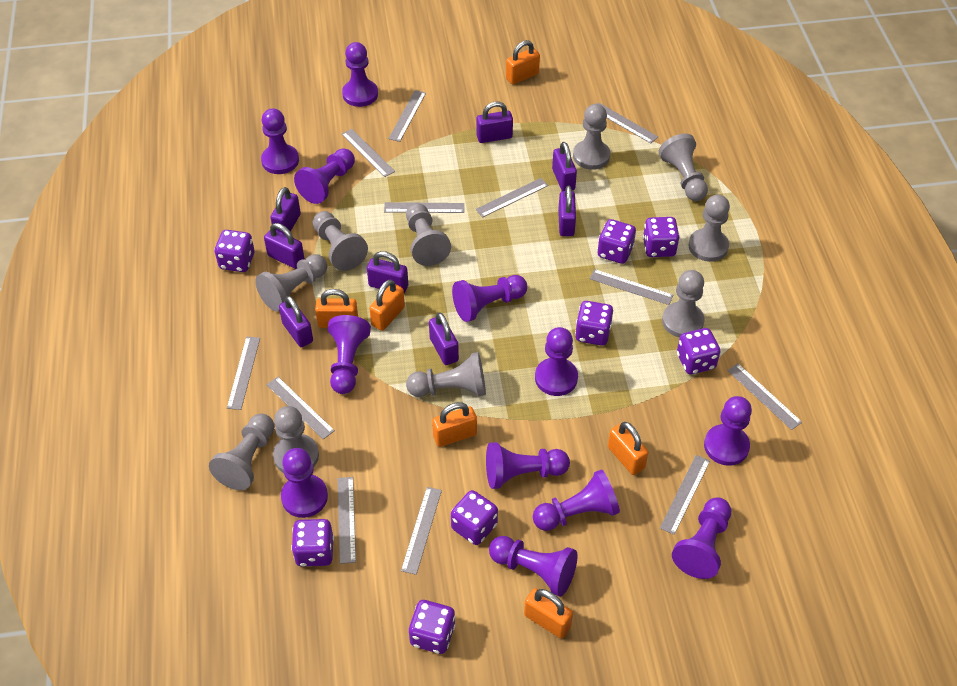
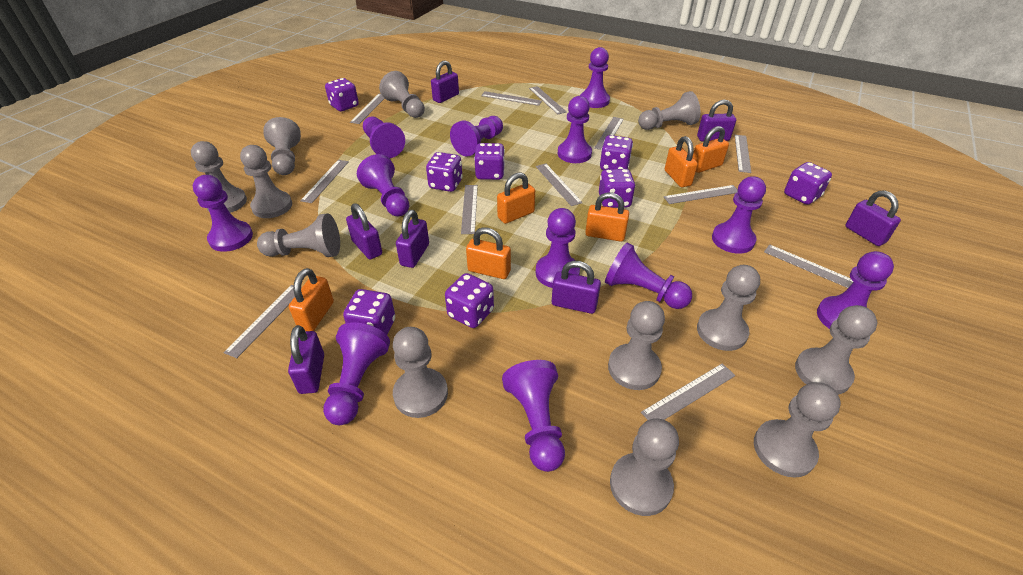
grey pawn: 10 -> 12
purple padlock: 8 -> 7

